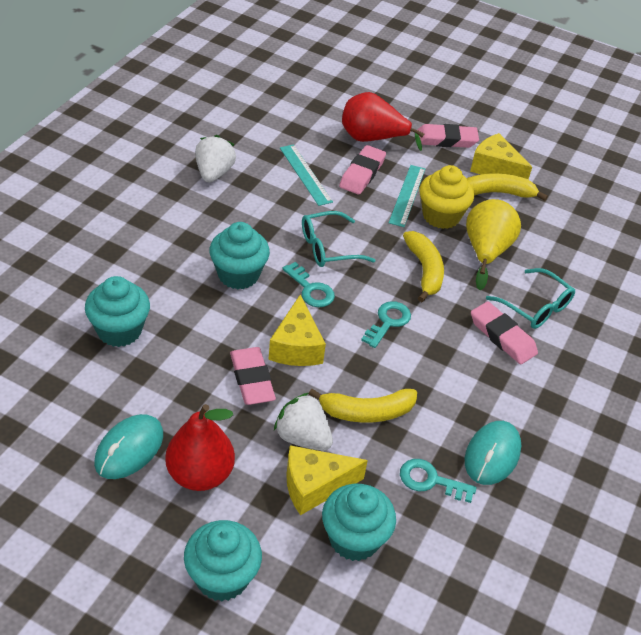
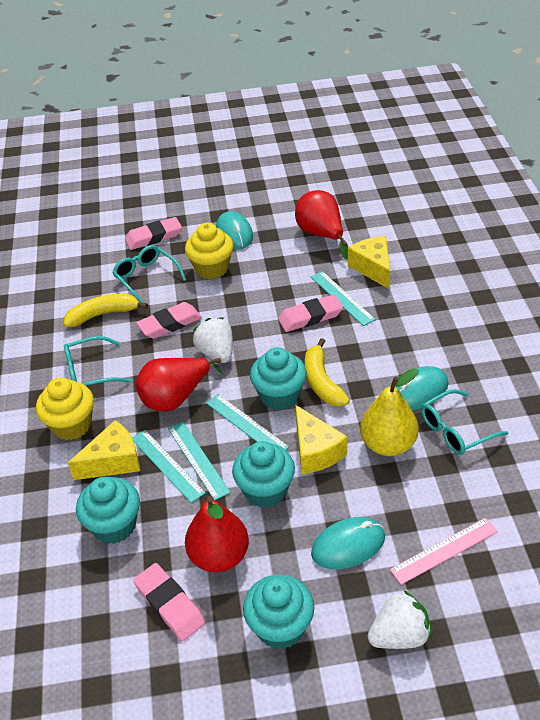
pink ruler: 0 -> 1
red pear: 2 -> 3
turquoise glasses: 2 -> 3
turquoise key: 3 -> 0
turquoise mouse: 2 -> 3
turquoise ruler: 2 -> 4
yellow banana: 3 -> 2
yellow cupcake: 1 -> 2

